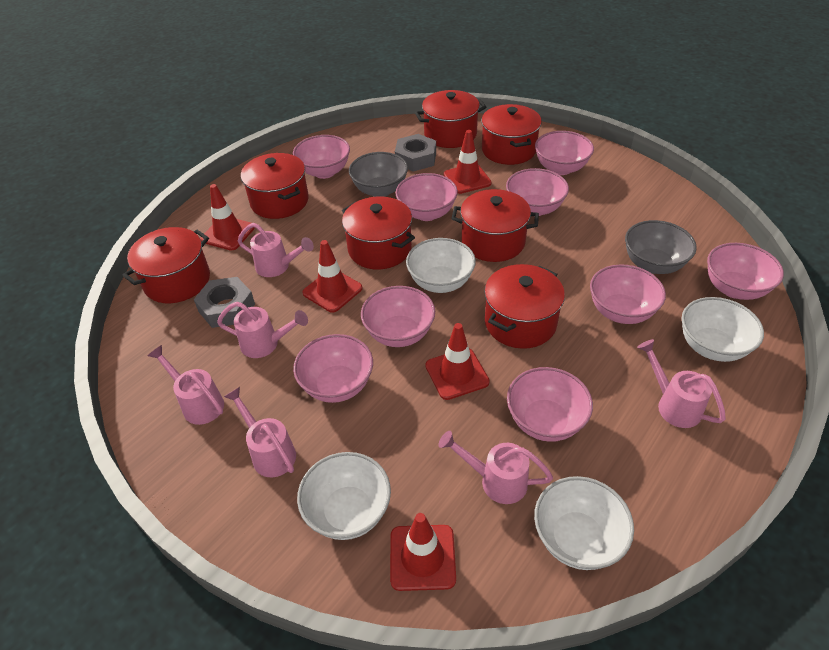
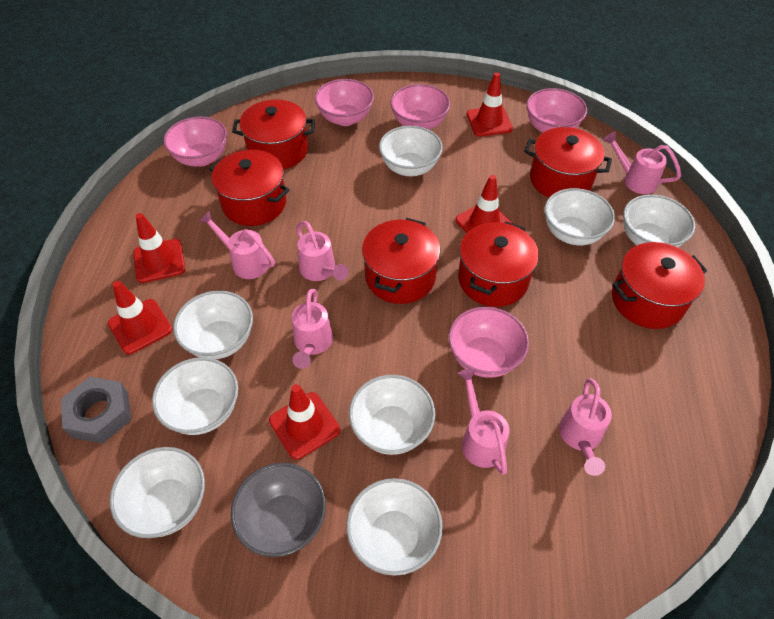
grey bowl: 2 -> 1
grey nut: 2 -> 1
pink bowl: 9 -> 5
red pot: 7 -> 6
white bowl: 4 -> 8

